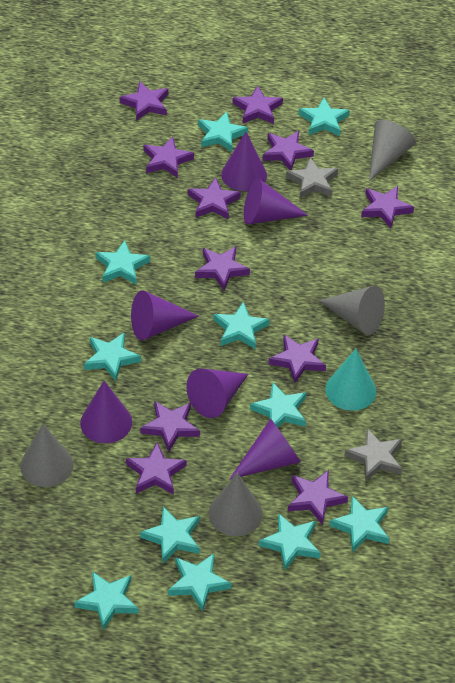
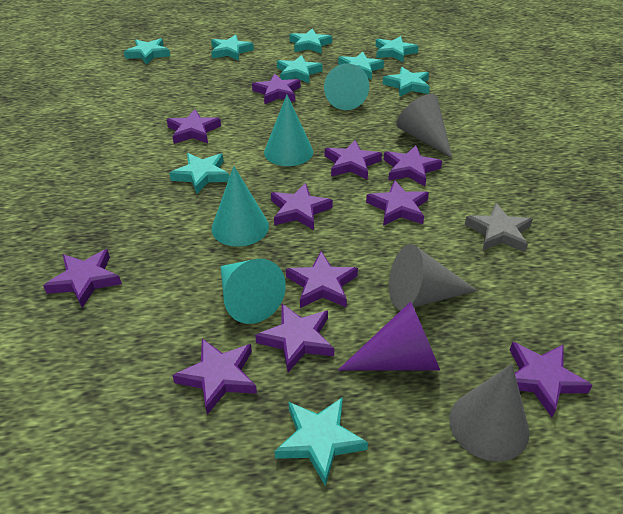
grey cone: 4 -> 3
grey star: 2 -> 1
purple cone: 6 -> 1
turquoise cone: 1 -> 4
turquoise star: 11 -> 9

